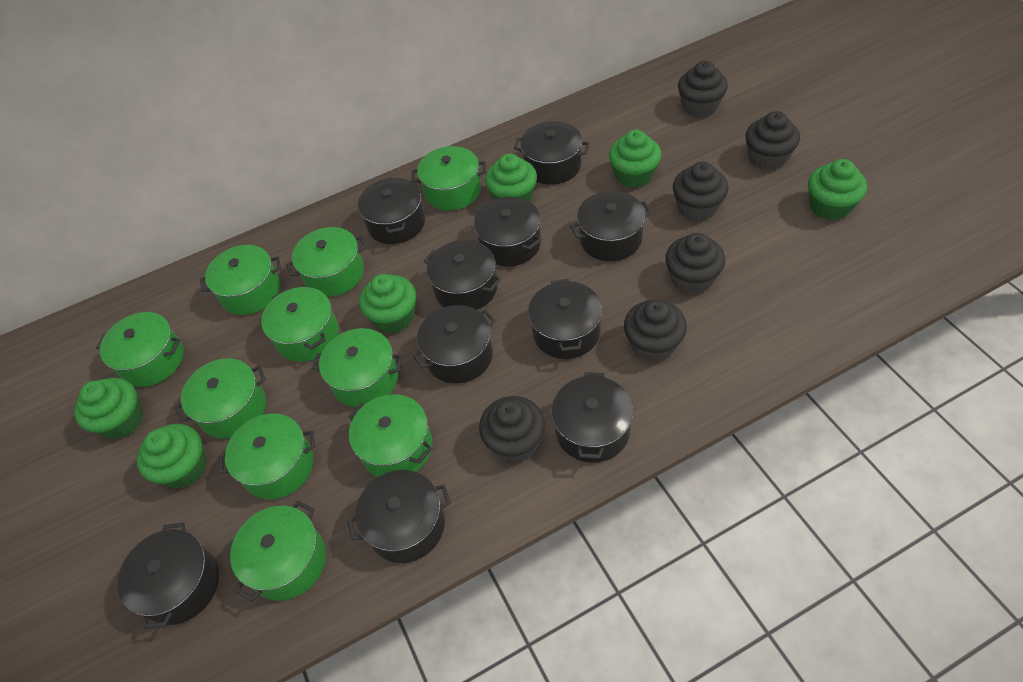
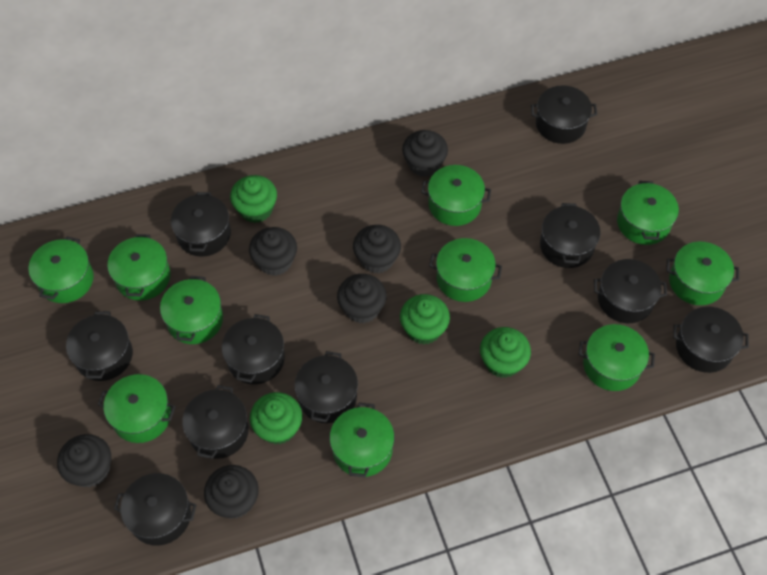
green cupcake: 6 -> 4

